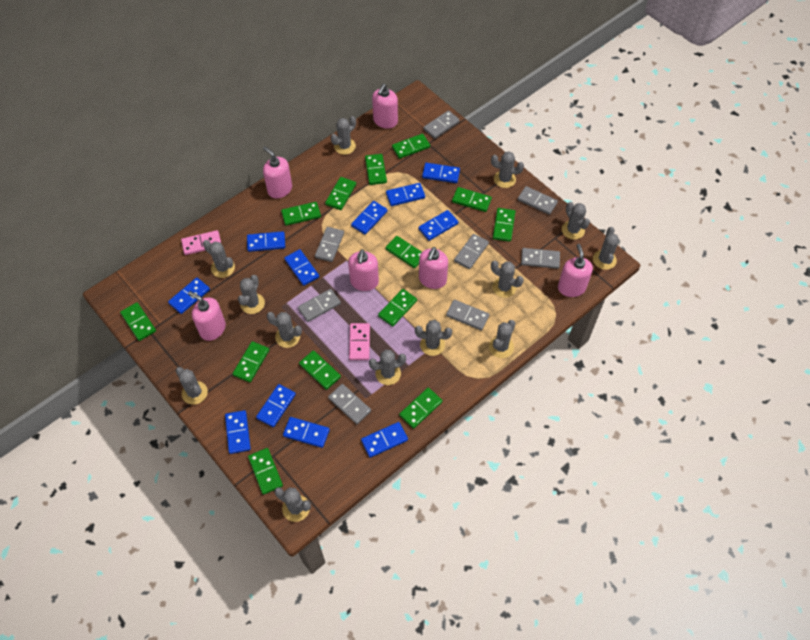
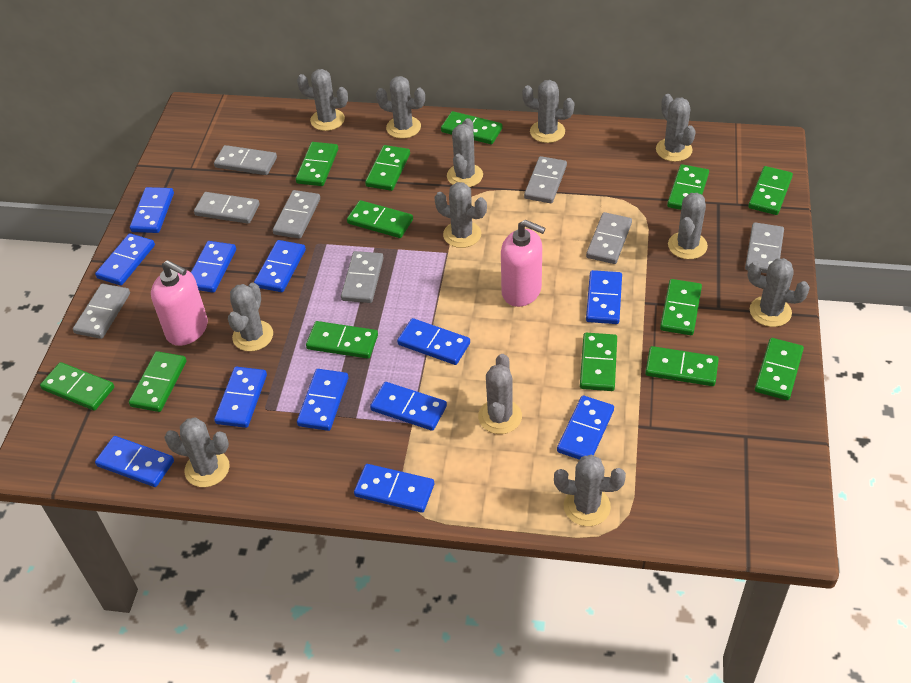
blue domino: 11 -> 12
grey cactus: 13 -> 12
pink domino: 2 -> 0
pink soap dispenser: 6 -> 2

